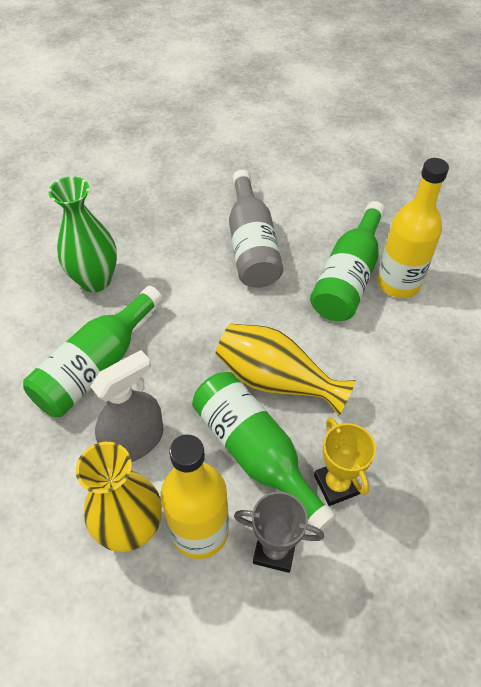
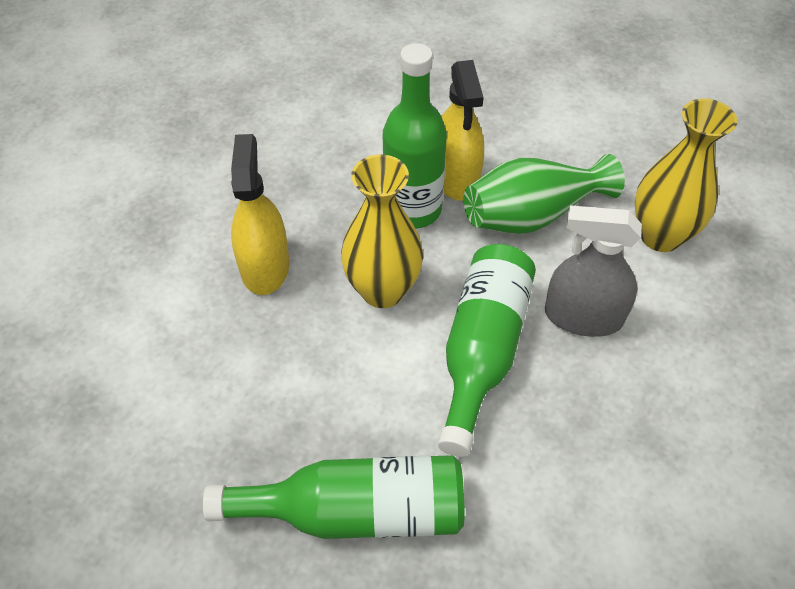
grey bottle: 1 -> 0
grey trophy: 1 -> 0
yellow bottle: 2 -> 0
yellow spray bottle: 0 -> 2
yellow trophy: 1 -> 0

